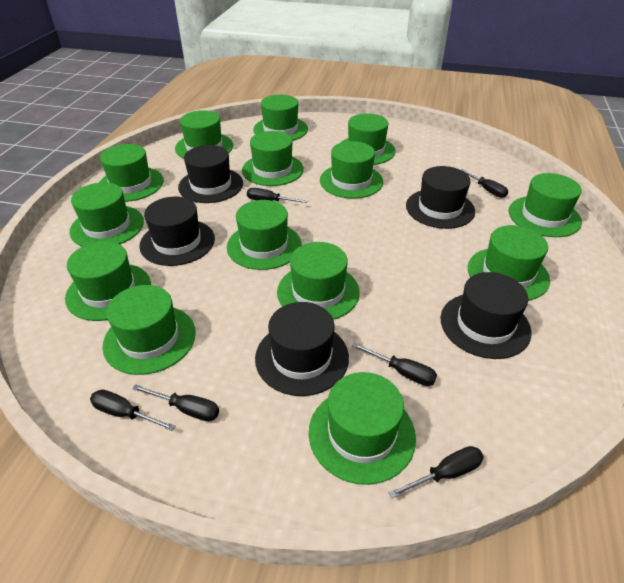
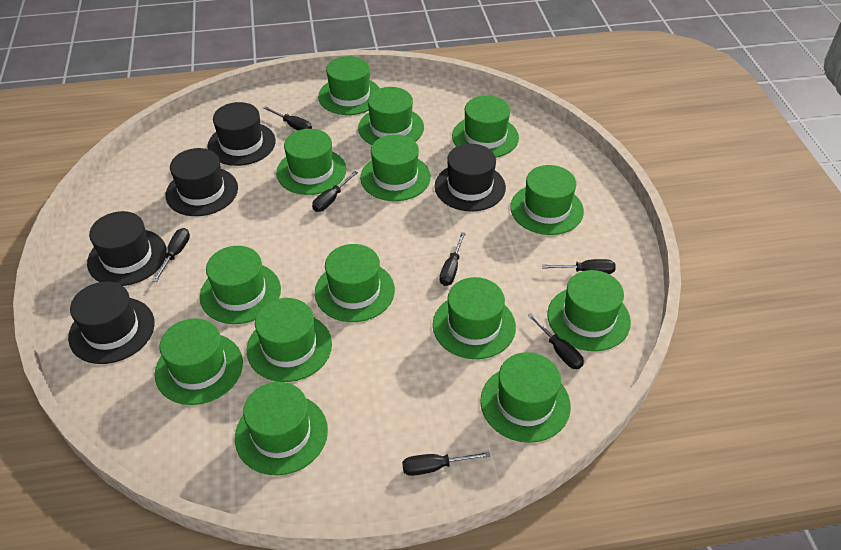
black screwdriver: 6 -> 7

